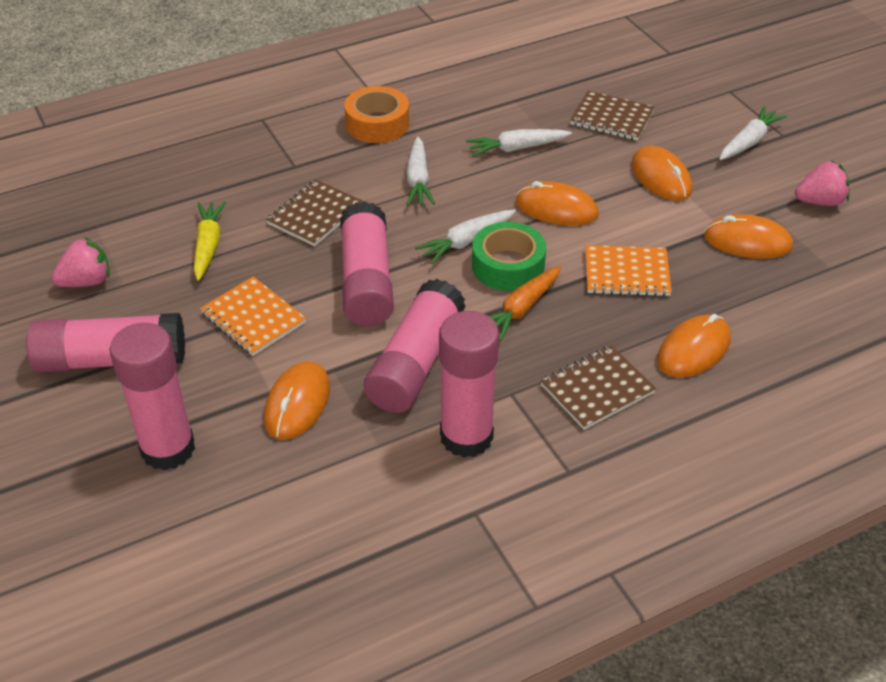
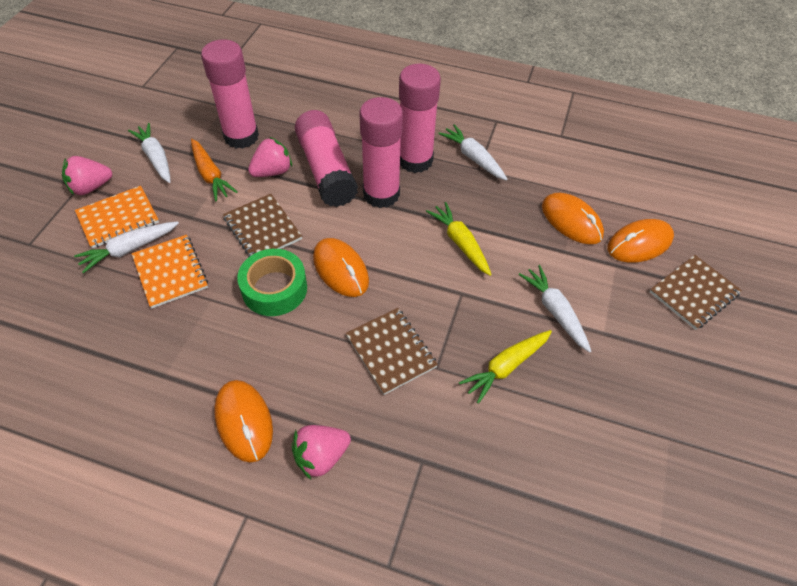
orange mouse: 5 -> 4
orange tape: 1 -> 0
pink glue stick: 5 -> 4
pink strawberry: 2 -> 3
yellow carrot: 1 -> 2

